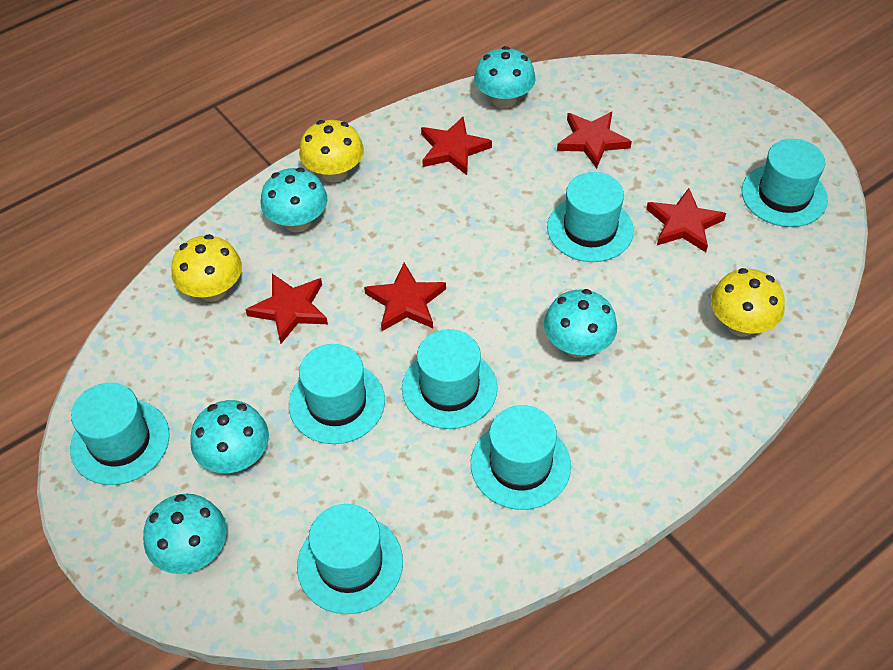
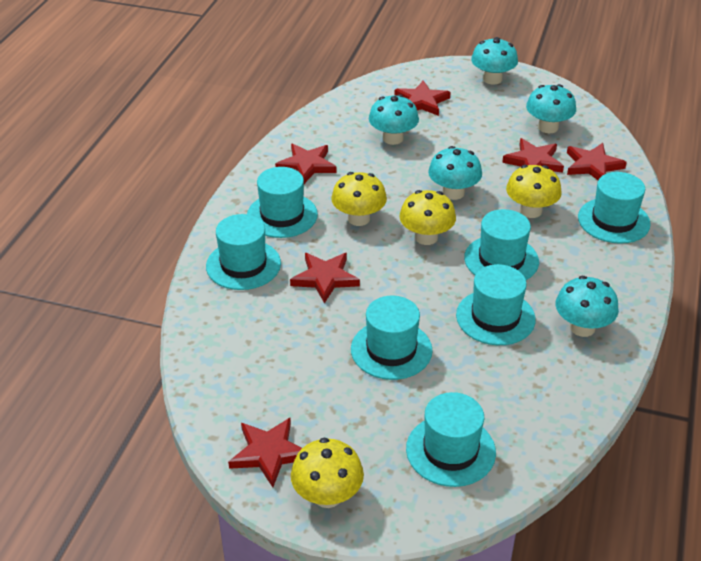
red star: 5 -> 6
yellow mushroom: 3 -> 4

